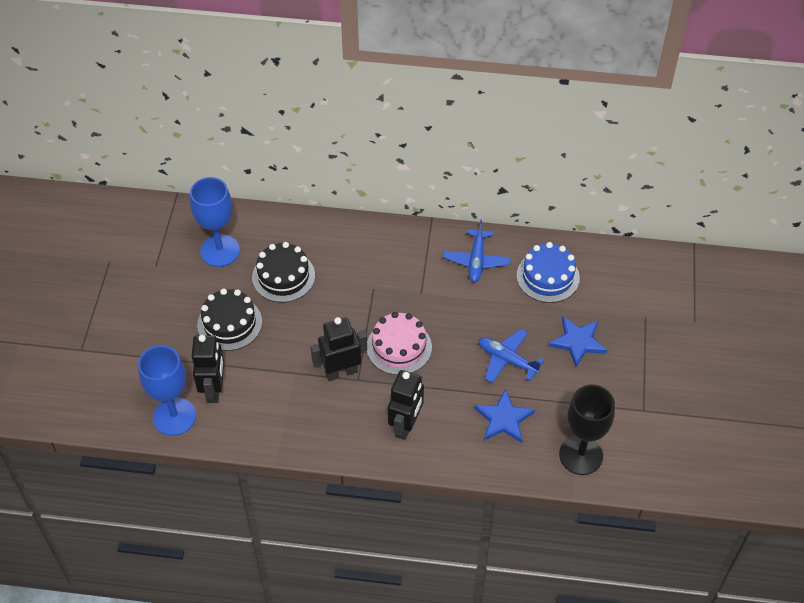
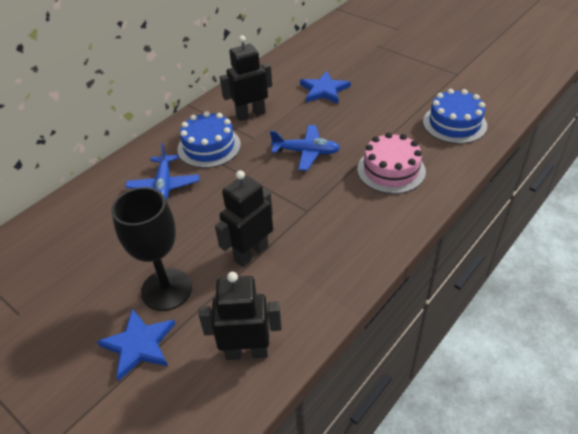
black cake: 2 -> 0
blue cake: 1 -> 2
blue goblet: 2 -> 0

